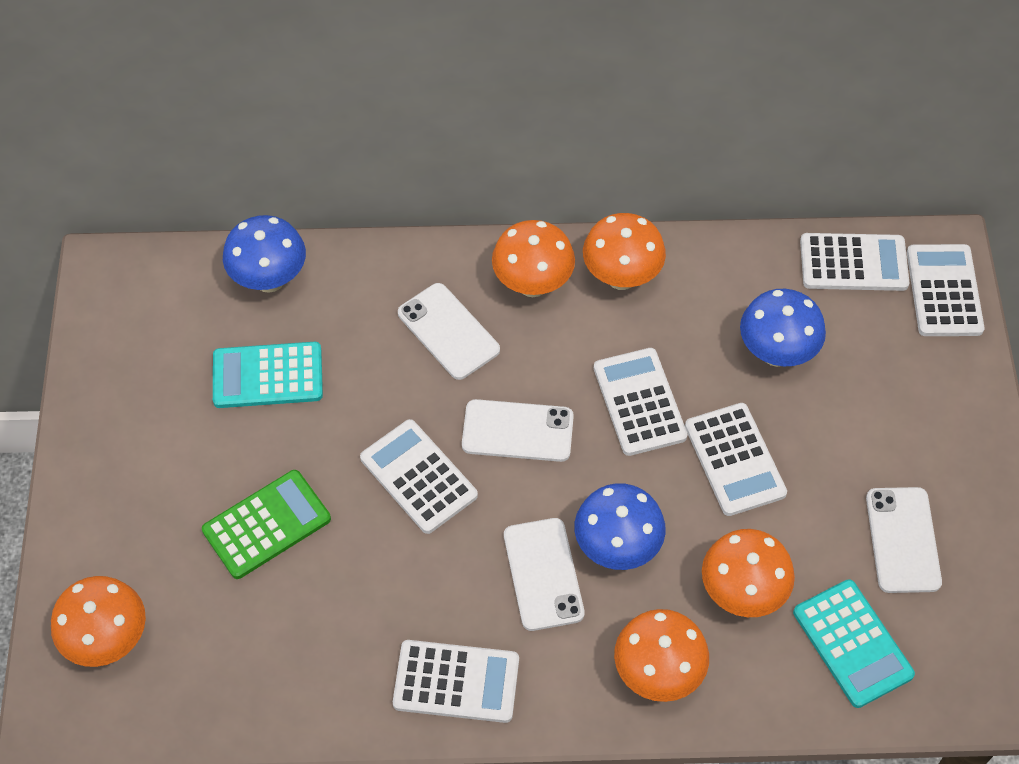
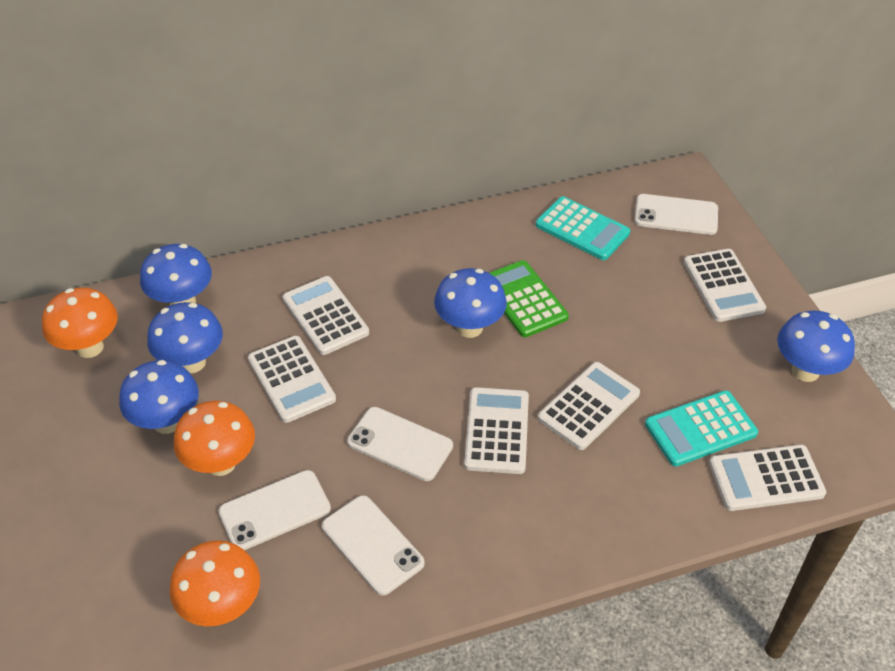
blue mushroom: 3 -> 5
orange mushroom: 5 -> 3

